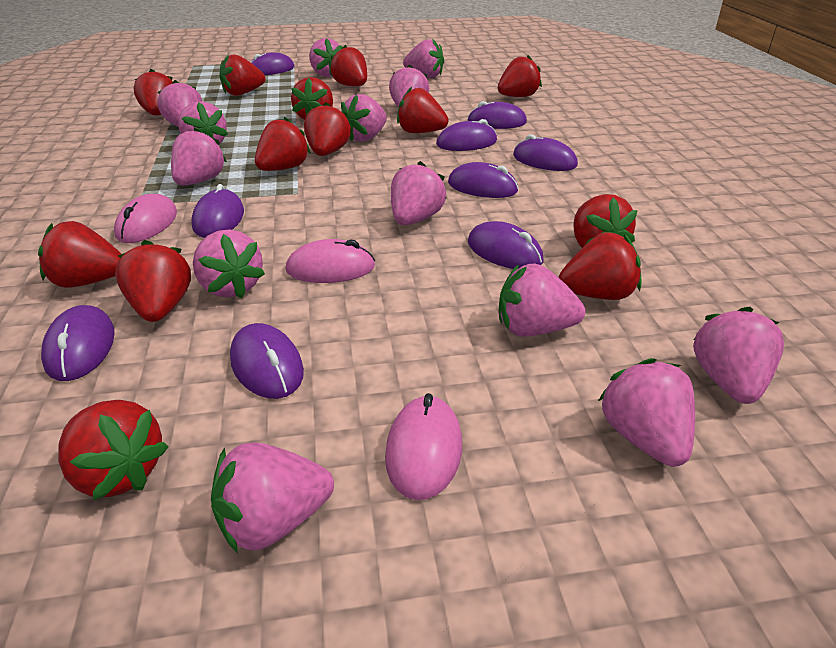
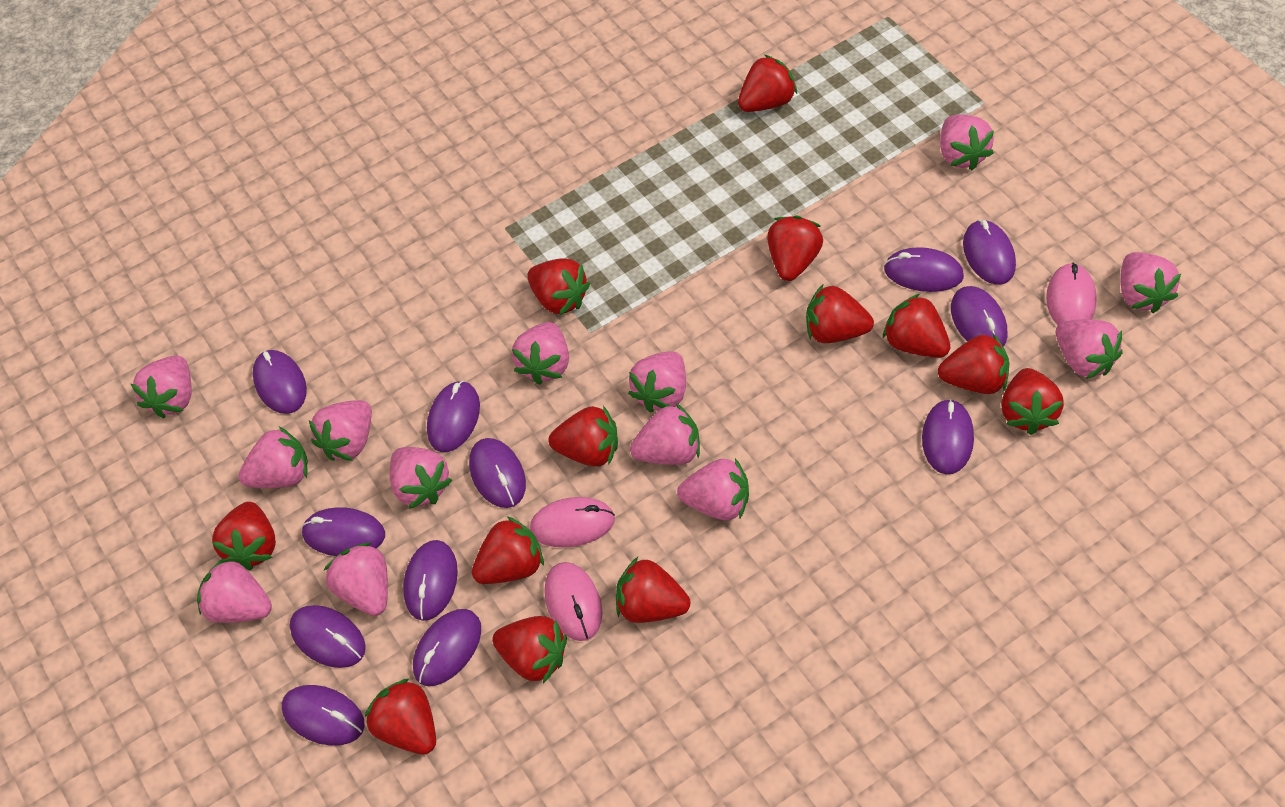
purple mouse: 9 -> 12

